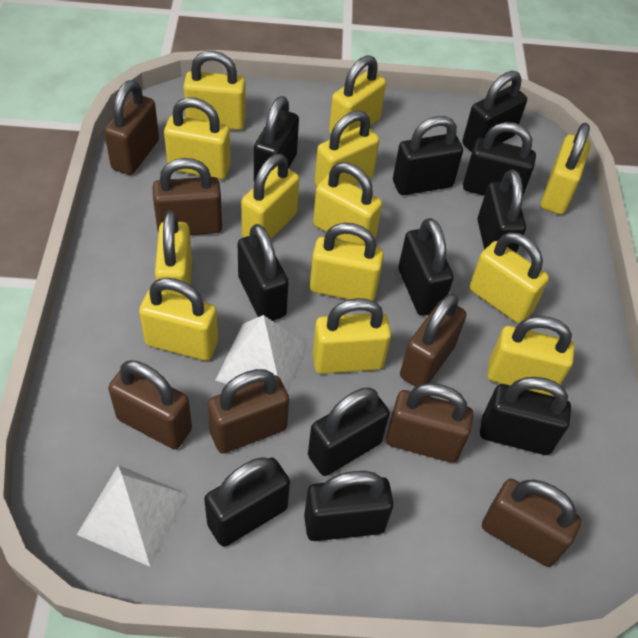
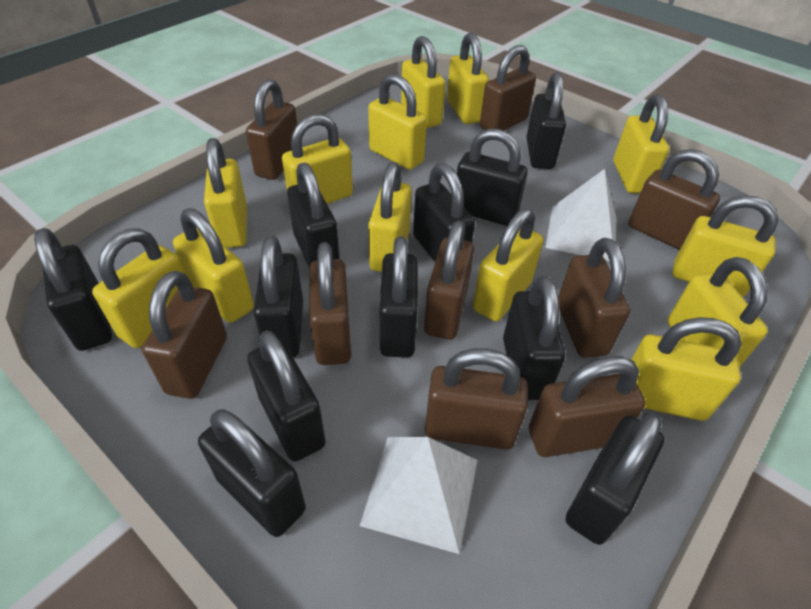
brown padlock: 7 -> 9

